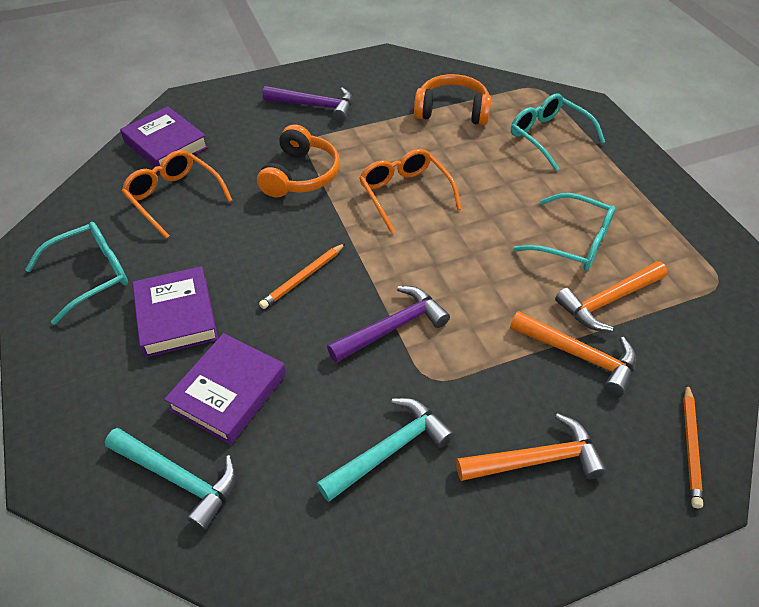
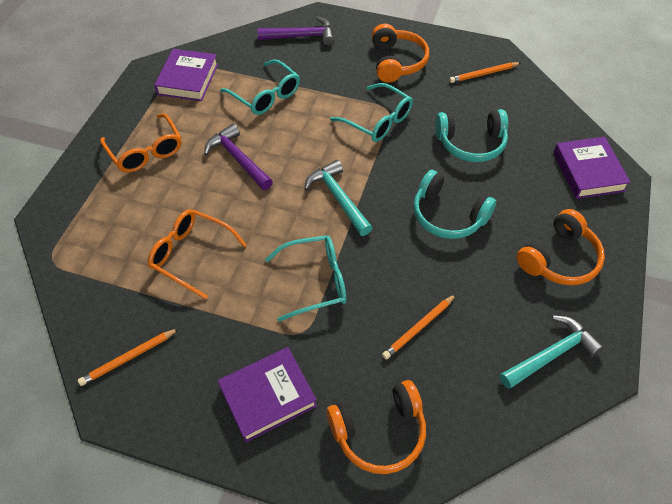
orange hammer: 3 -> 0
orange headphones: 2 -> 3
orange pencil: 2 -> 3
turquoise headphones: 0 -> 2

